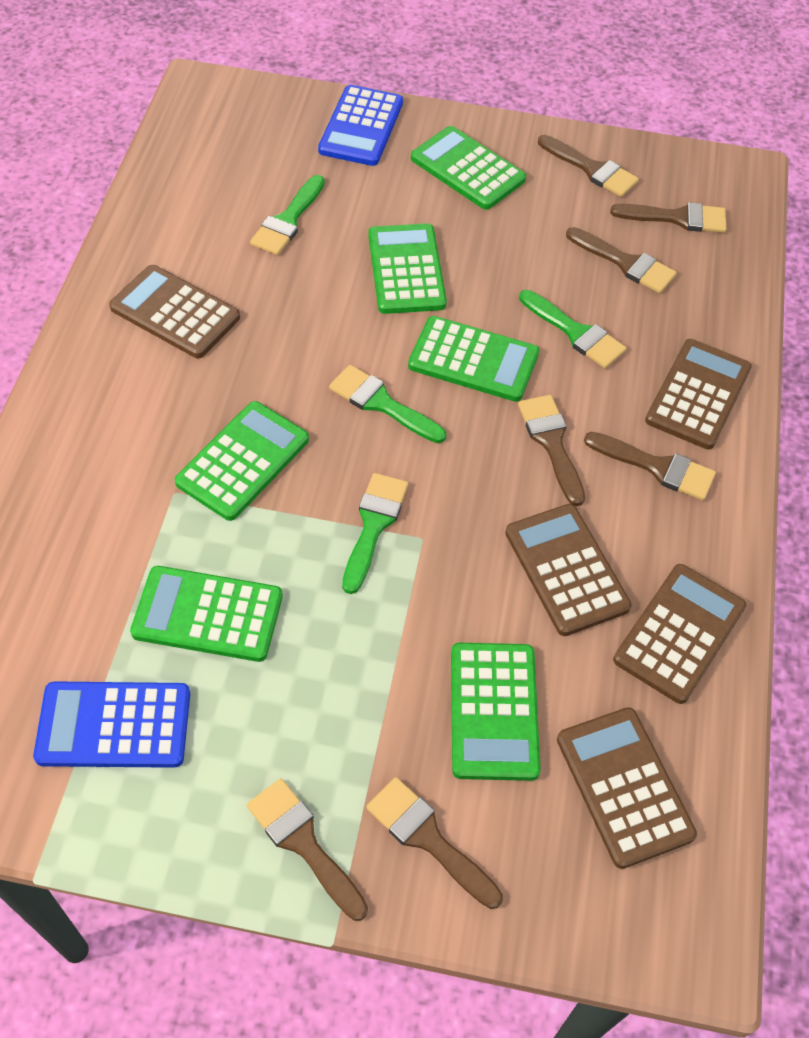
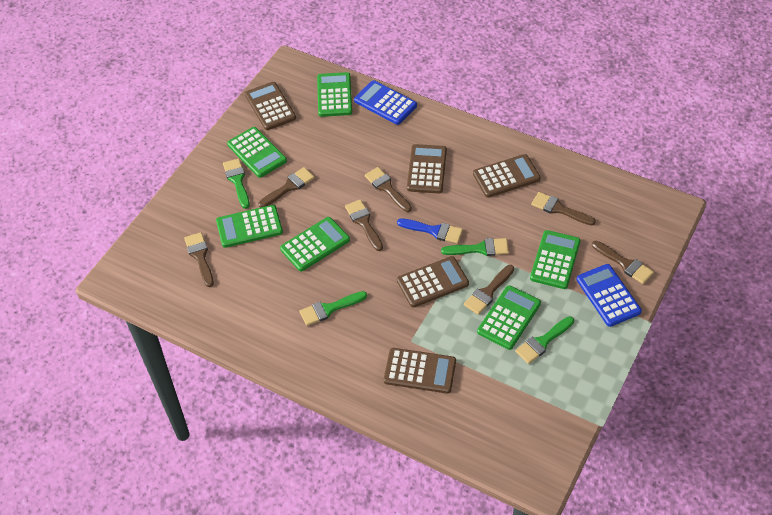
blue brush: 0 -> 1

